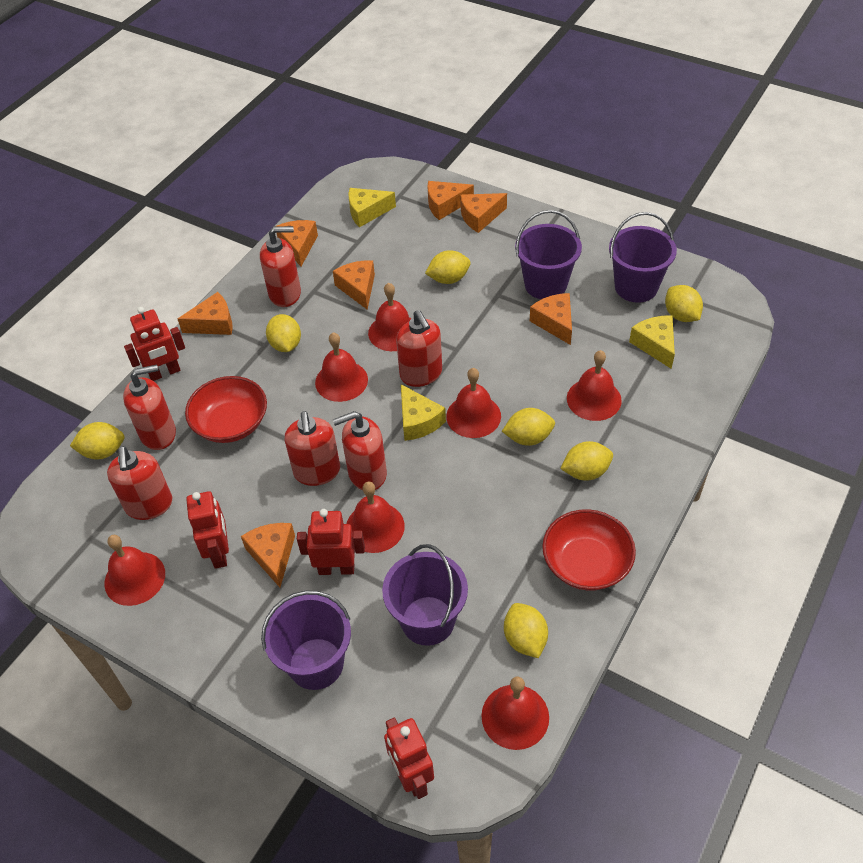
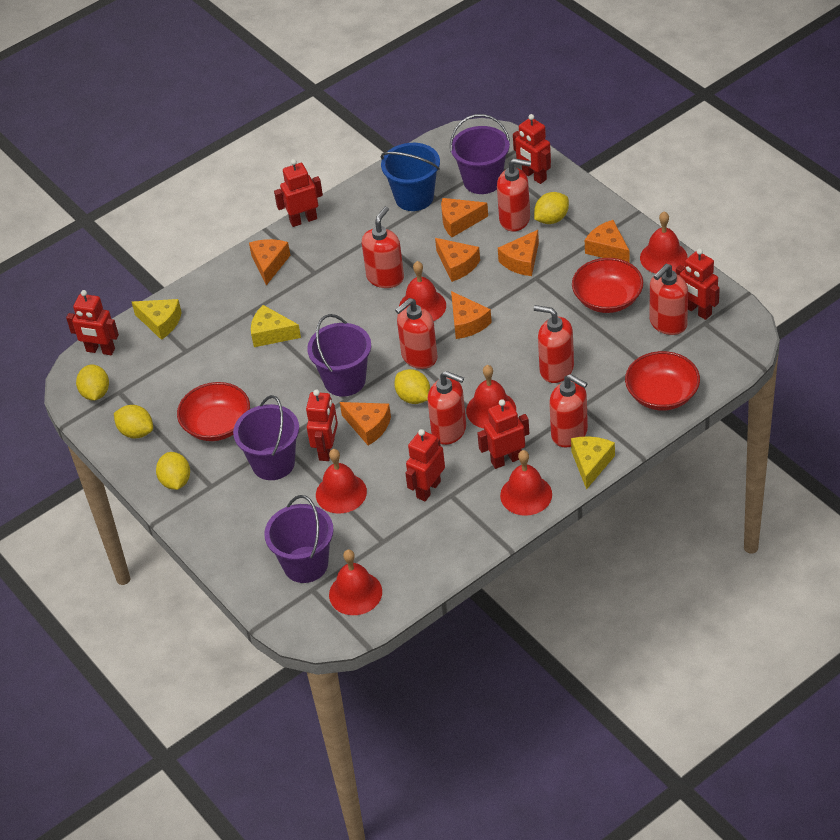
blue bucket: 0 -> 1
red bell: 7 -> 6
red bowl: 2 -> 3
red robot: 4 -> 7
red soap dispenser: 6 -> 7
yellow lemon: 7 -> 5

